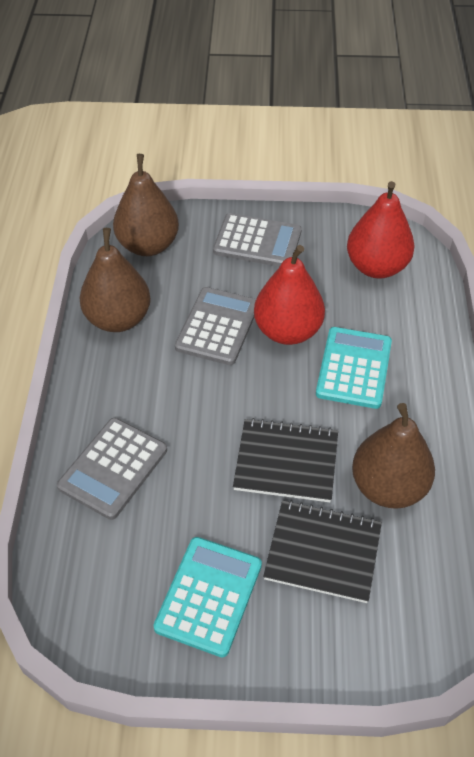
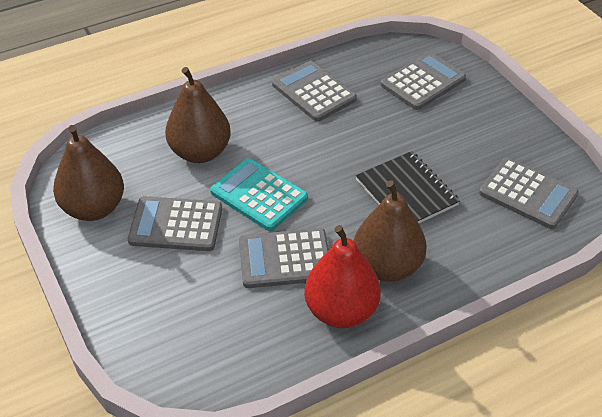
black notebook: 2 -> 1
grey calculator: 3 -> 5
red pear: 2 -> 1
turquoise calculator: 2 -> 1

